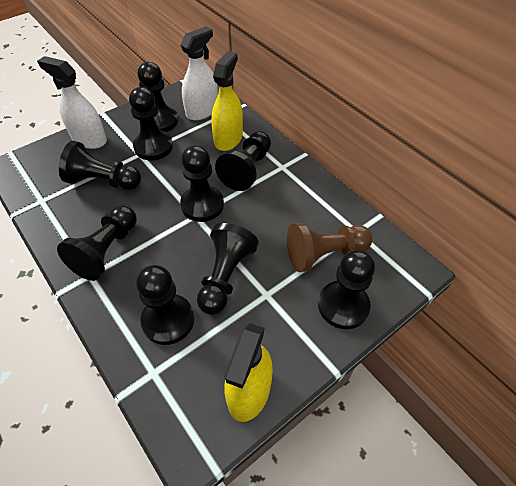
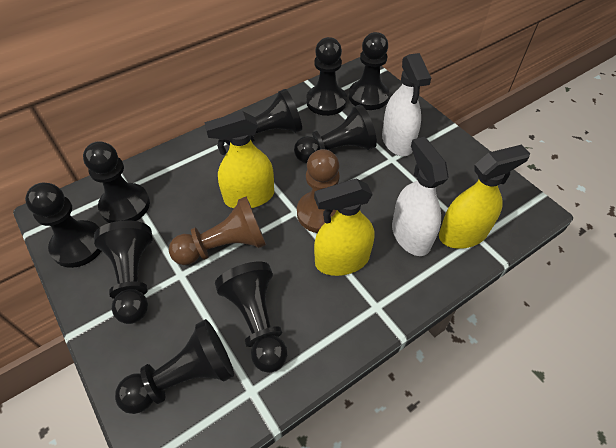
brown pawn: 1 -> 2
yellow spray bottle: 2 -> 3

